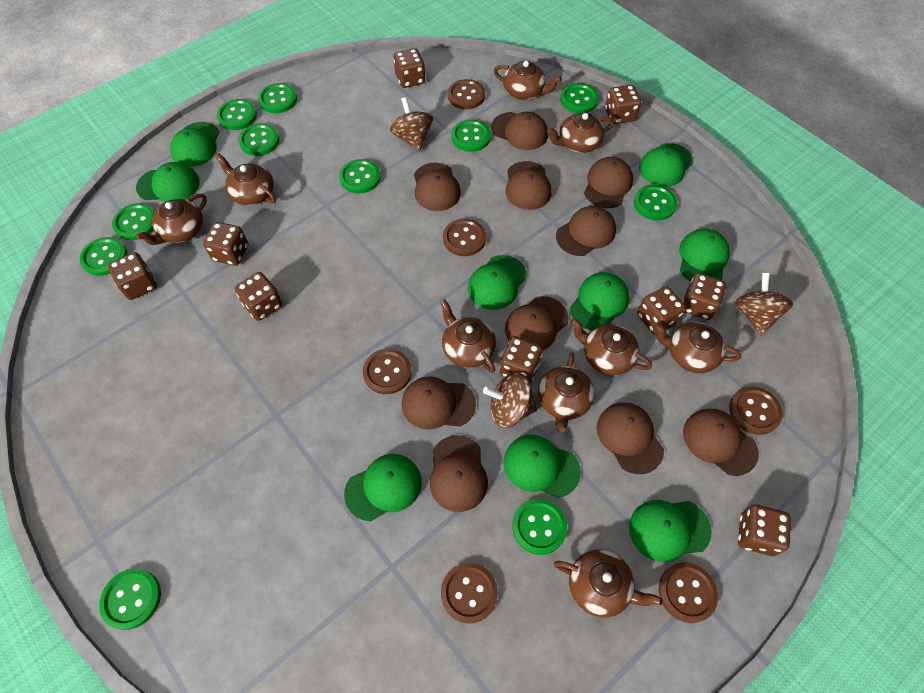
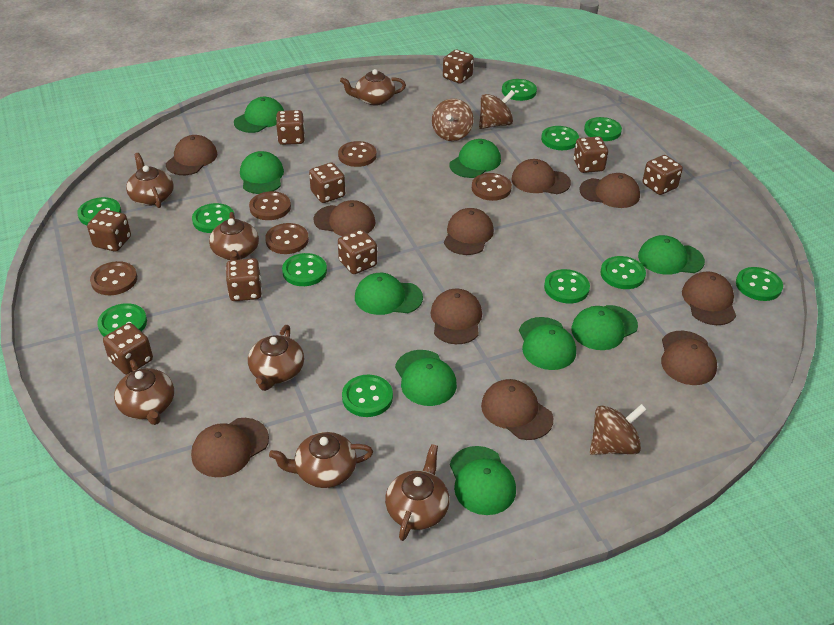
brown button: 6 -> 5
brown teapot: 9 -> 7

